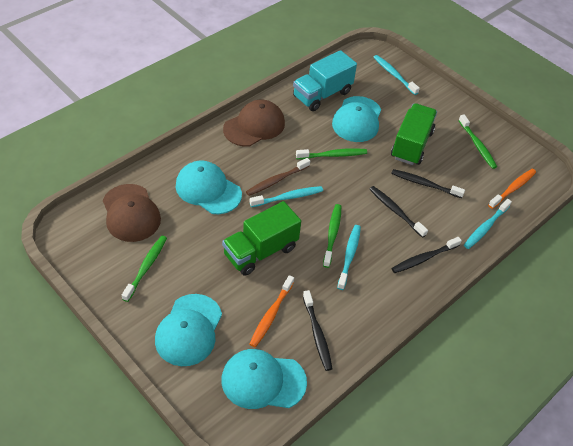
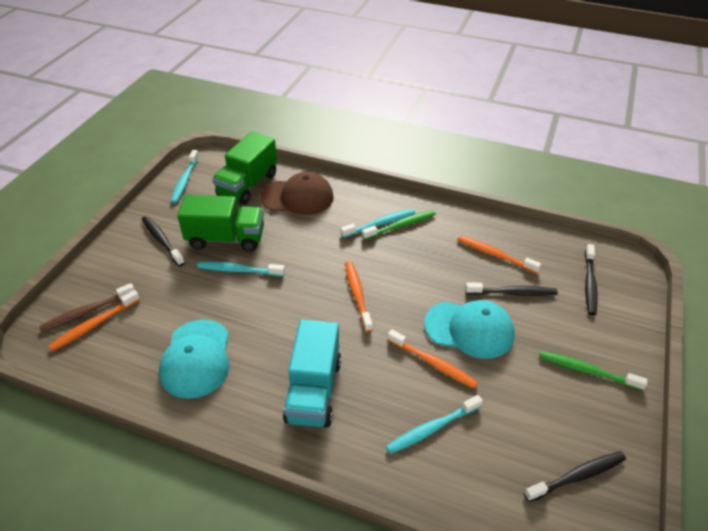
brown cap: 2 -> 1
green toothbrush: 4 -> 2
orange toothbrush: 2 -> 4
turquoise cap: 4 -> 2

